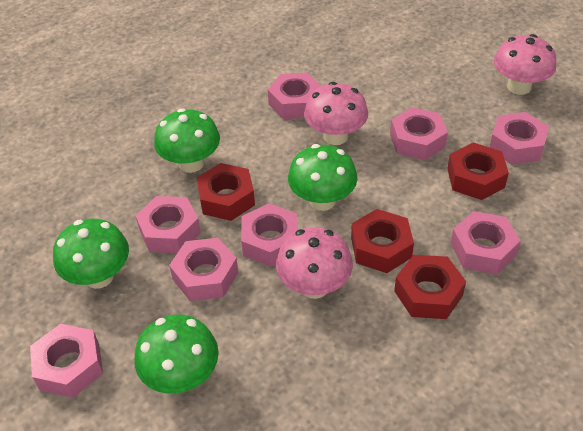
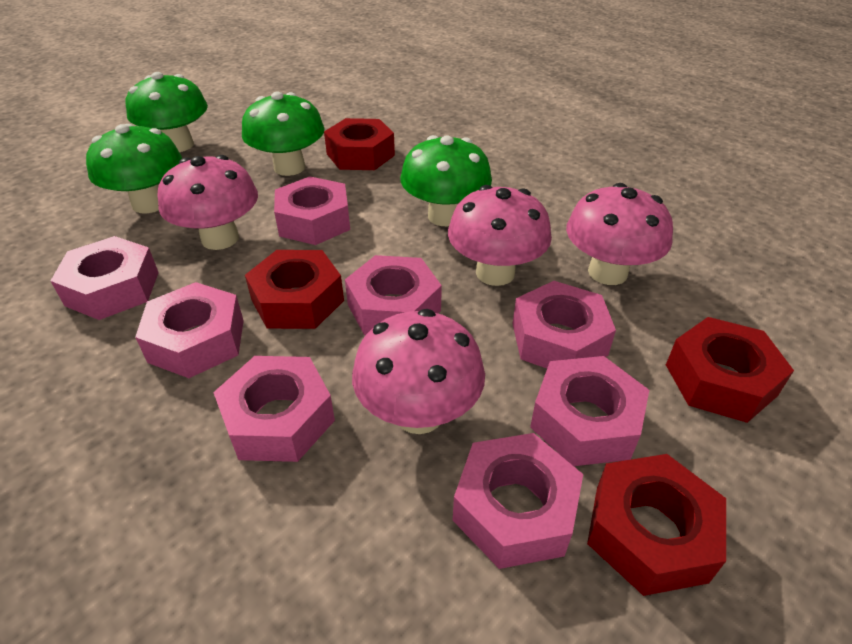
pink mushroom: 3 -> 4

